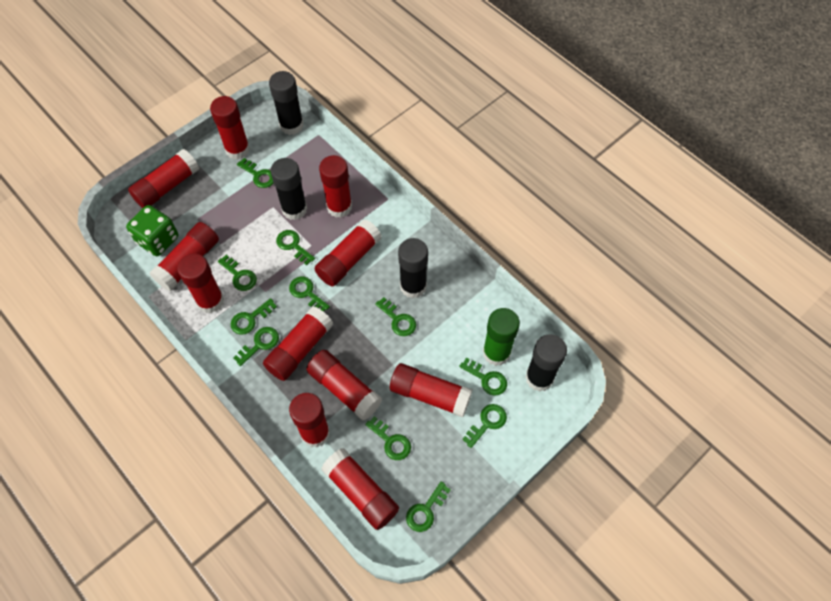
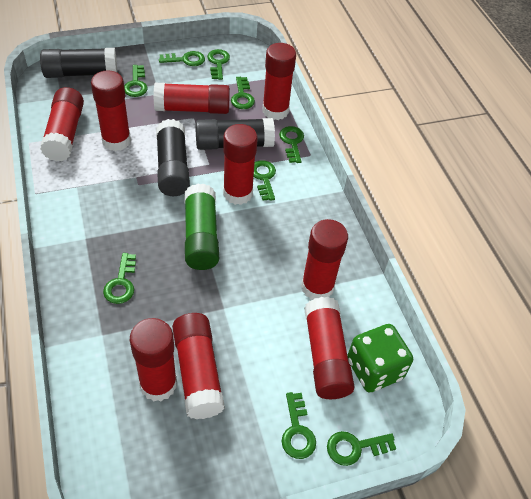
black glue stick: 4 -> 3
green key: 11 -> 9
red glue stick: 11 -> 9

